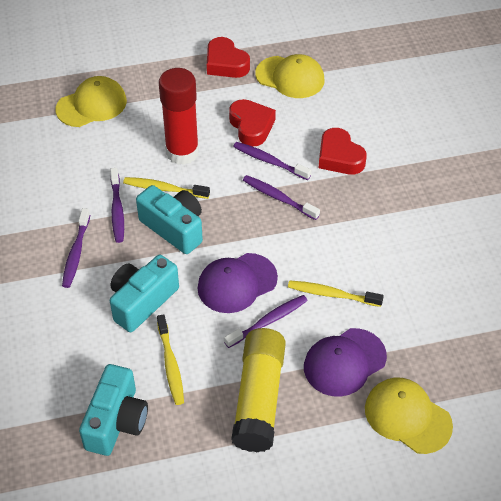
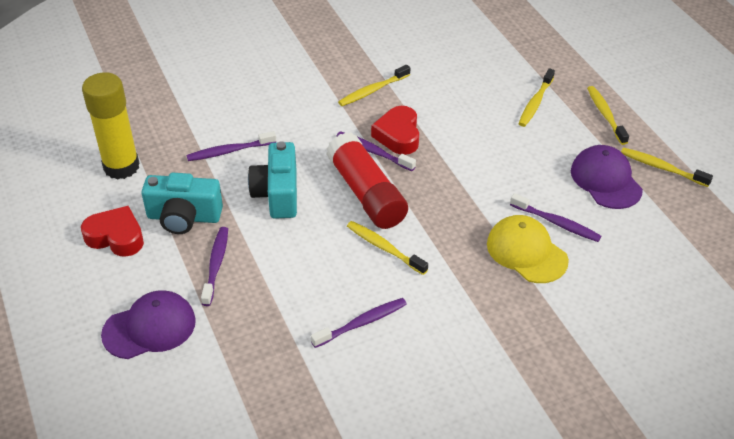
red heart: 3 -> 2
turquoise camera: 3 -> 2
yellow cap: 3 -> 1
yellow toothbrush: 3 -> 5

